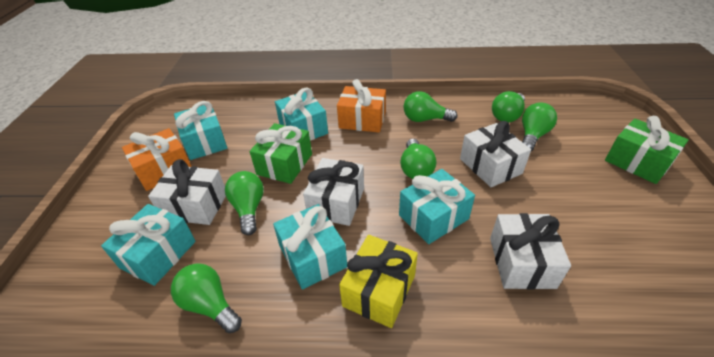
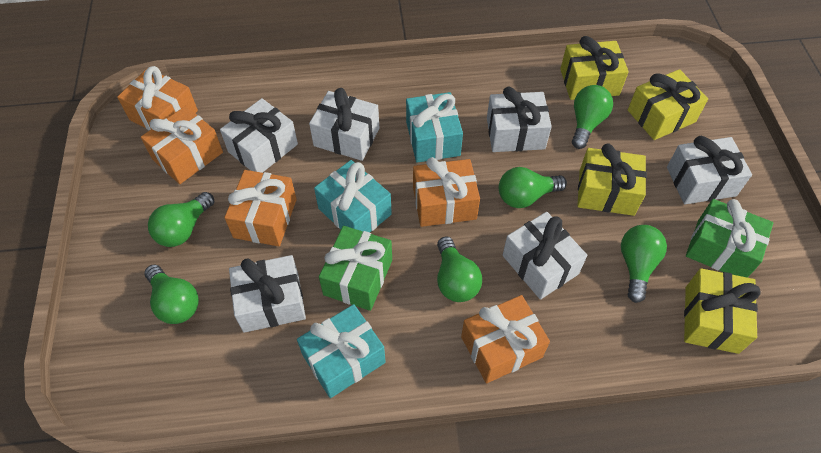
orange gift: 2 -> 5
turquoise gift: 5 -> 3
white gift: 4 -> 6
yellow gift: 1 -> 4

